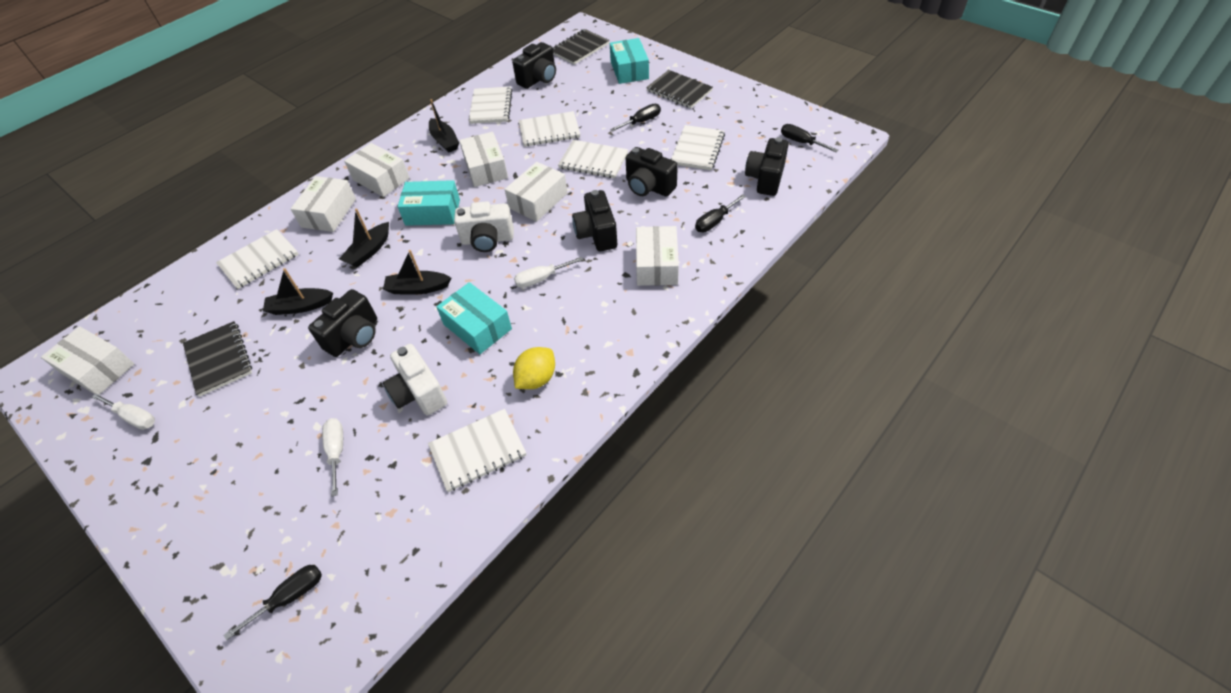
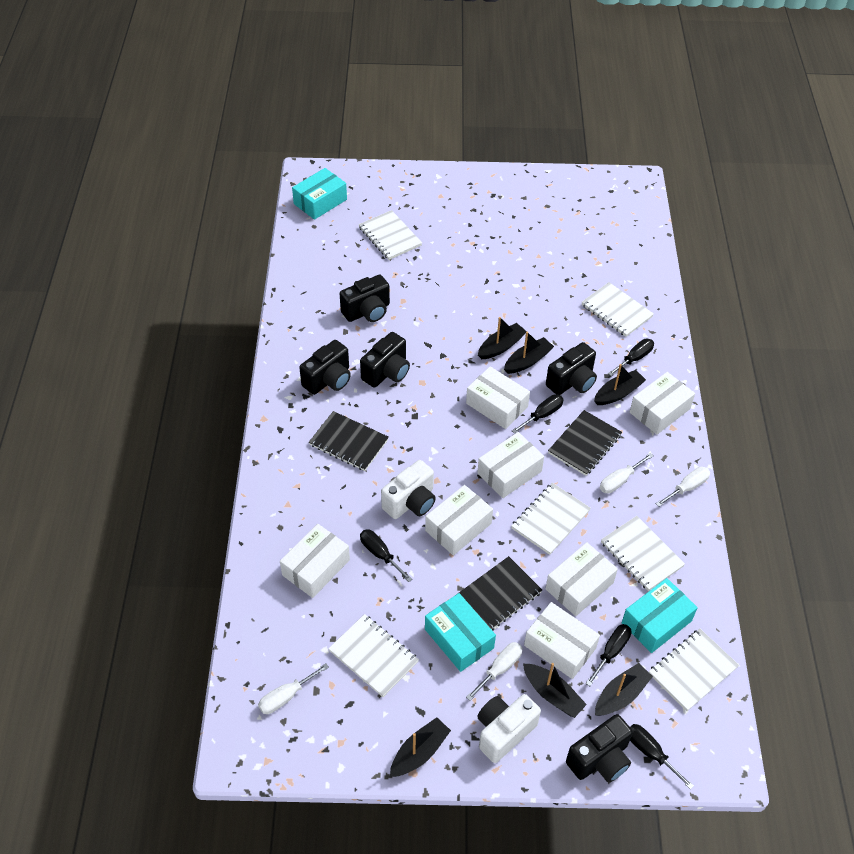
black boat: 4 -> 6
black screwdriver: 4 -> 5
white box: 6 -> 7
white screwdriver: 3 -> 4
yellow lemon: 1 -> 0

